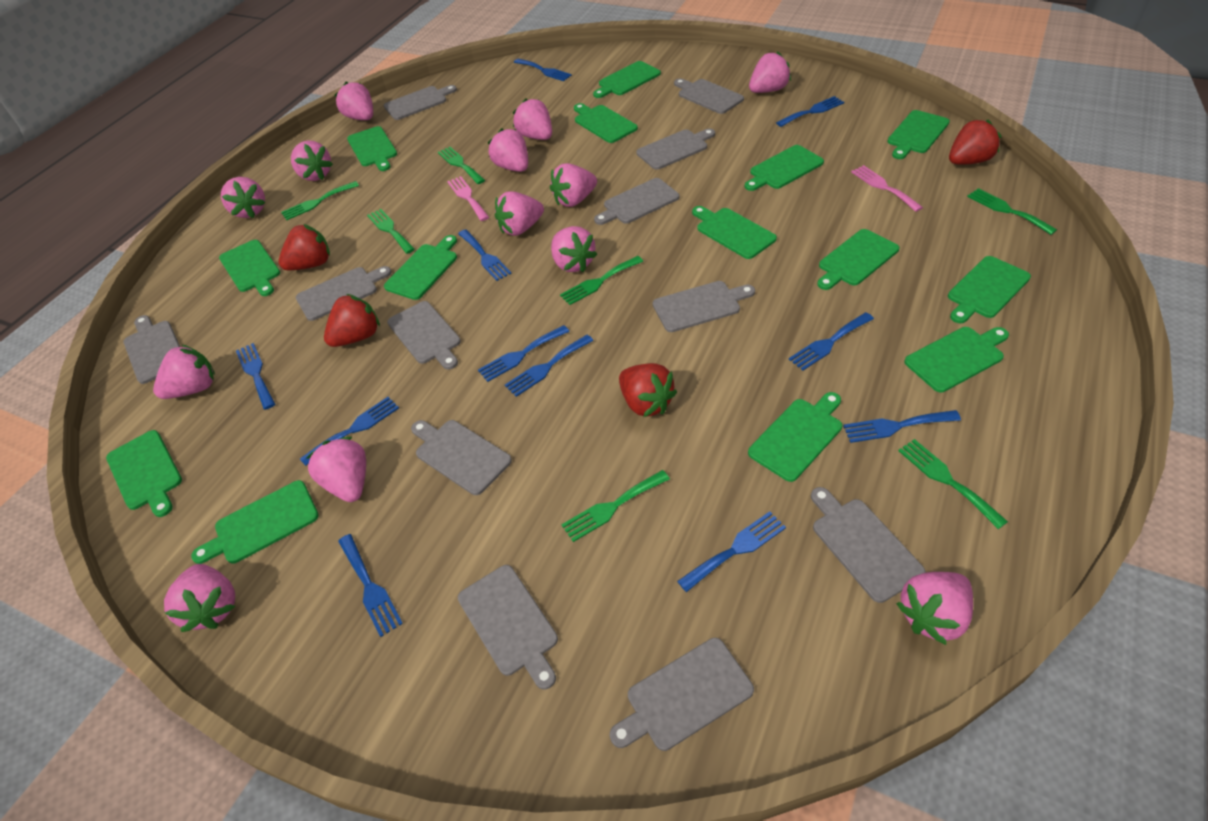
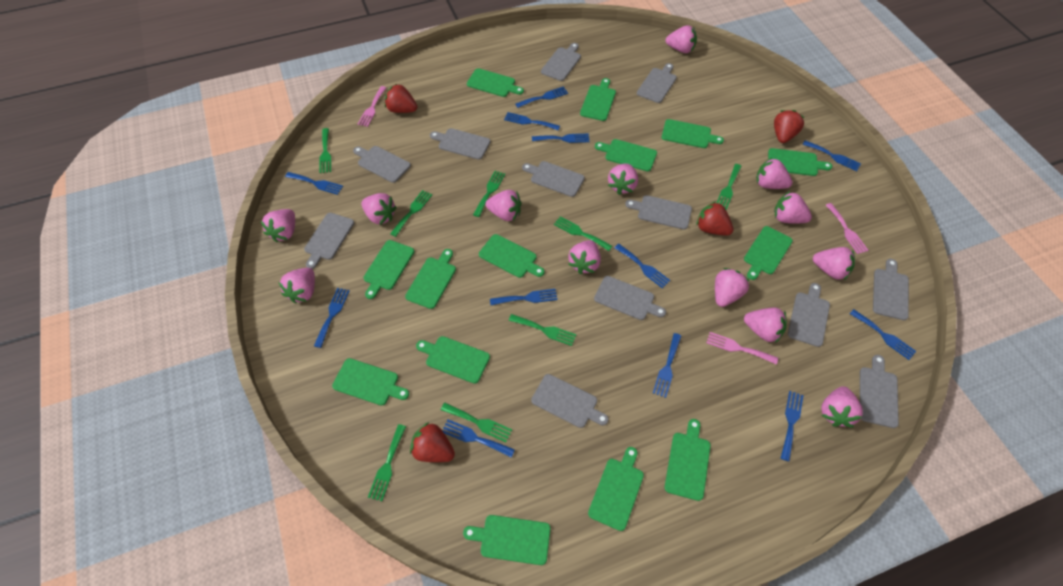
blue fork: 11 -> 12
green fork: 7 -> 8
pink fork: 2 -> 3

